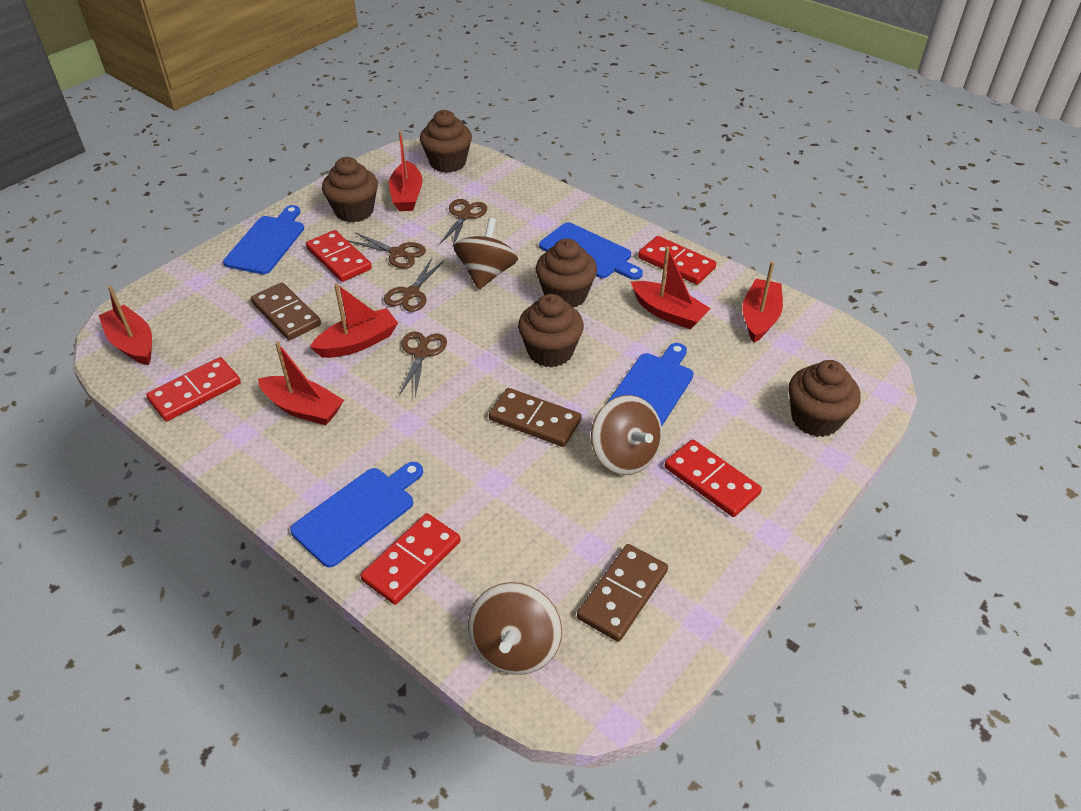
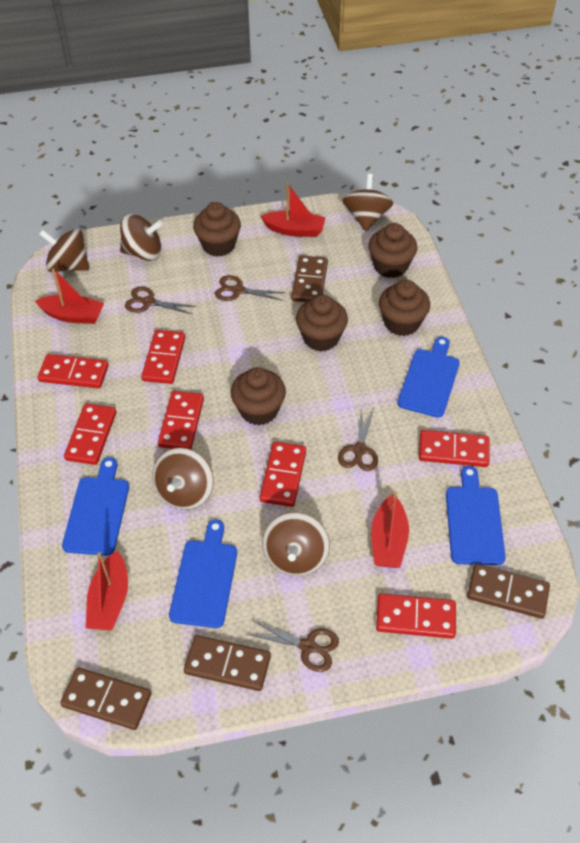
brown domino: 3 -> 4
brown spinning top: 3 -> 5
red boat: 6 -> 4
red domino: 5 -> 7

